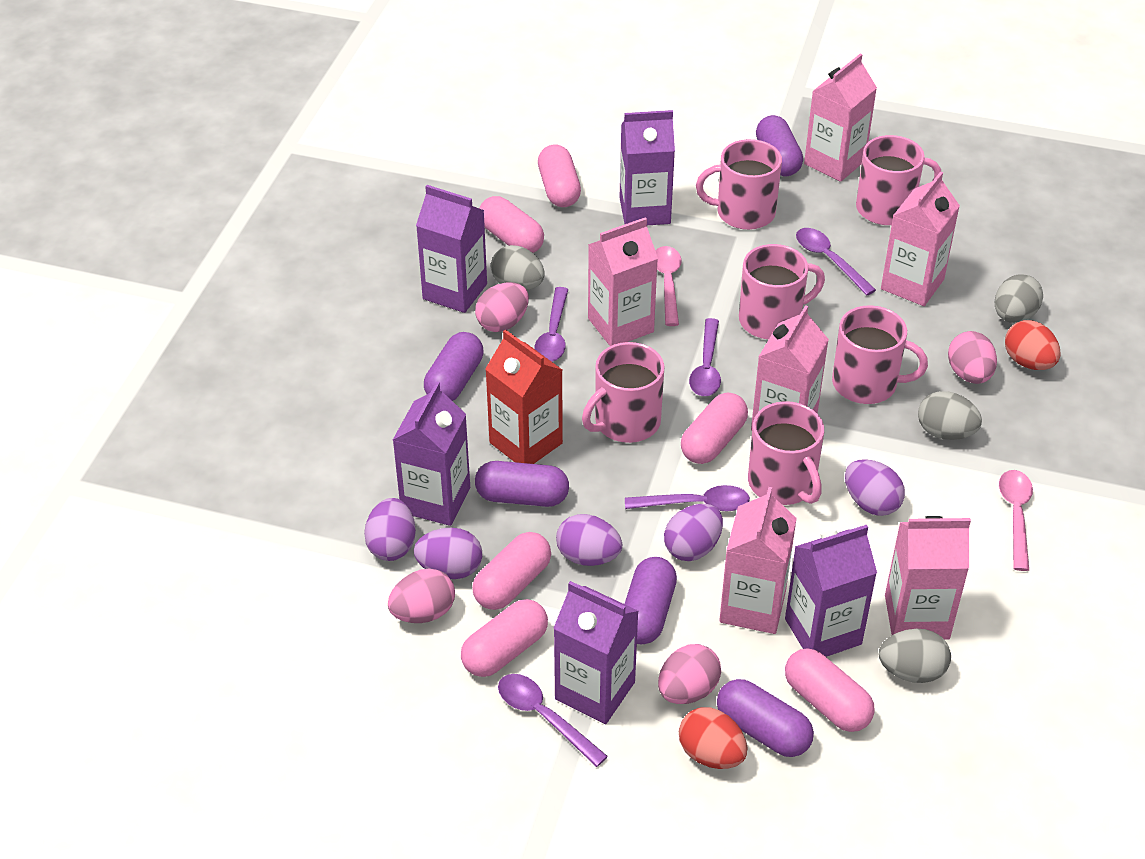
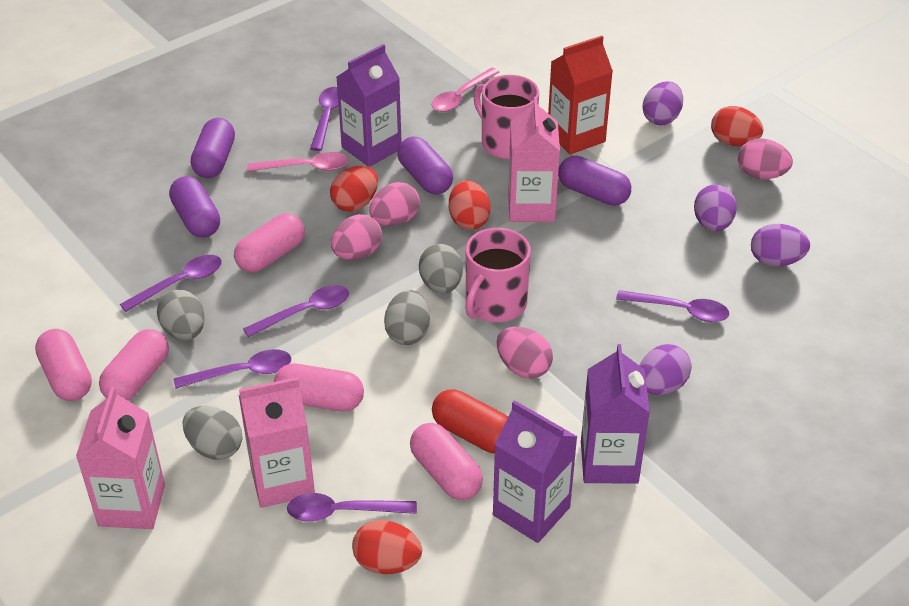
pink capsule: 6 -> 5
pink carton: 6 -> 3
pink mug: 6 -> 2
purple capsule: 5 -> 4
purple carton: 5 -> 3
purple egg: 5 -> 4
purple spoon: 5 -> 6
red capsule: 0 -> 1
red egg: 2 -> 4

